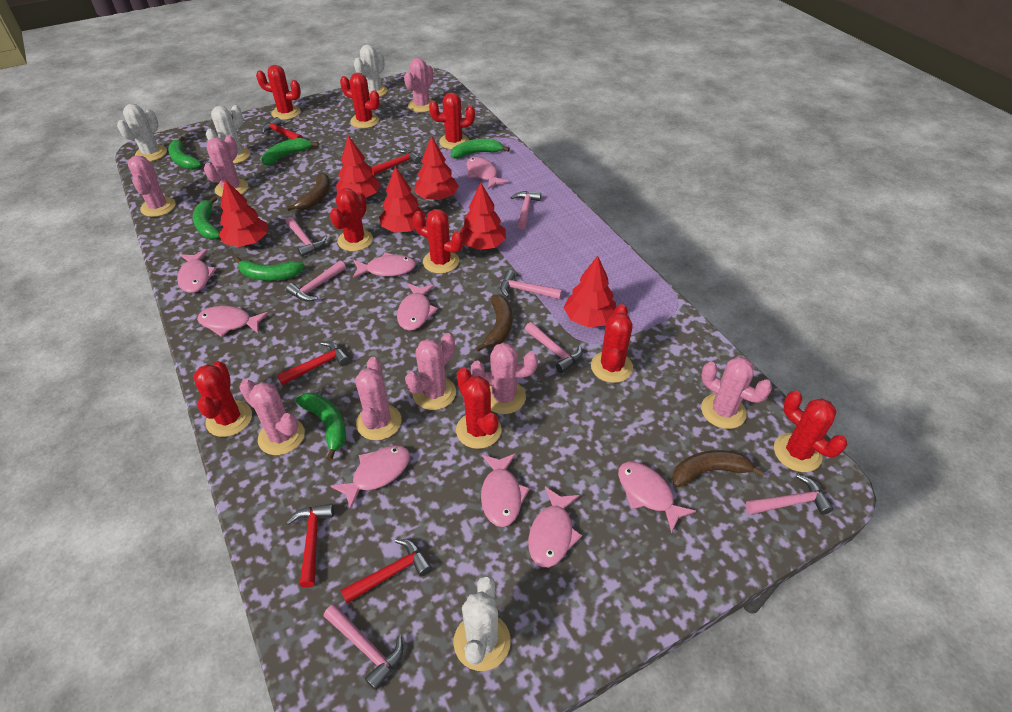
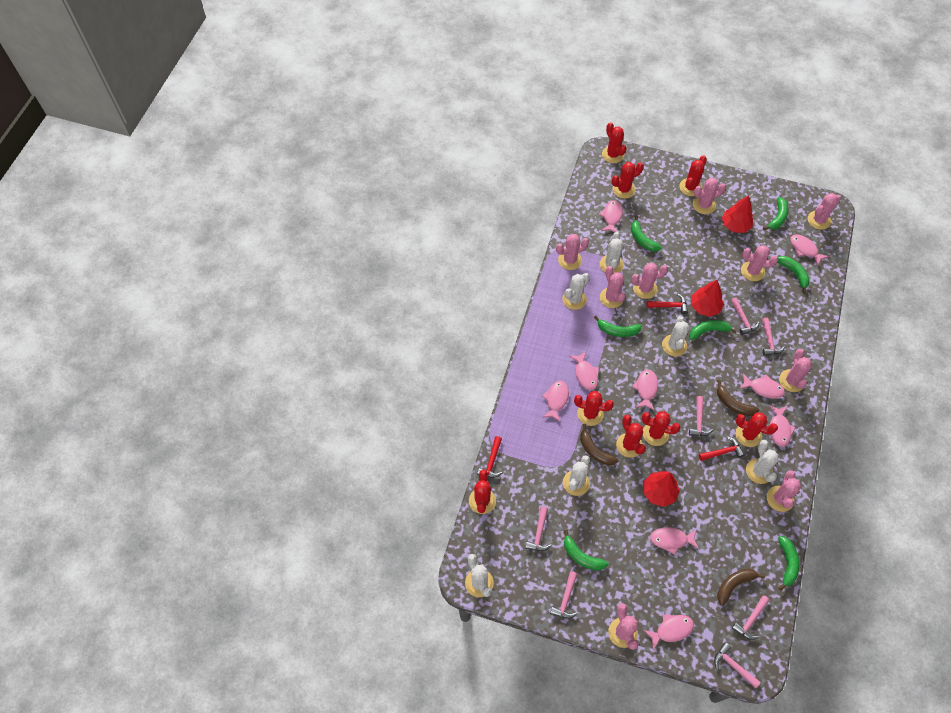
green banana: 6 -> 7
pink cactus: 8 -> 9
red cactus: 9 -> 8
red hammer: 5 -> 3
red tree: 6 -> 3
white cactus: 4 -> 6

